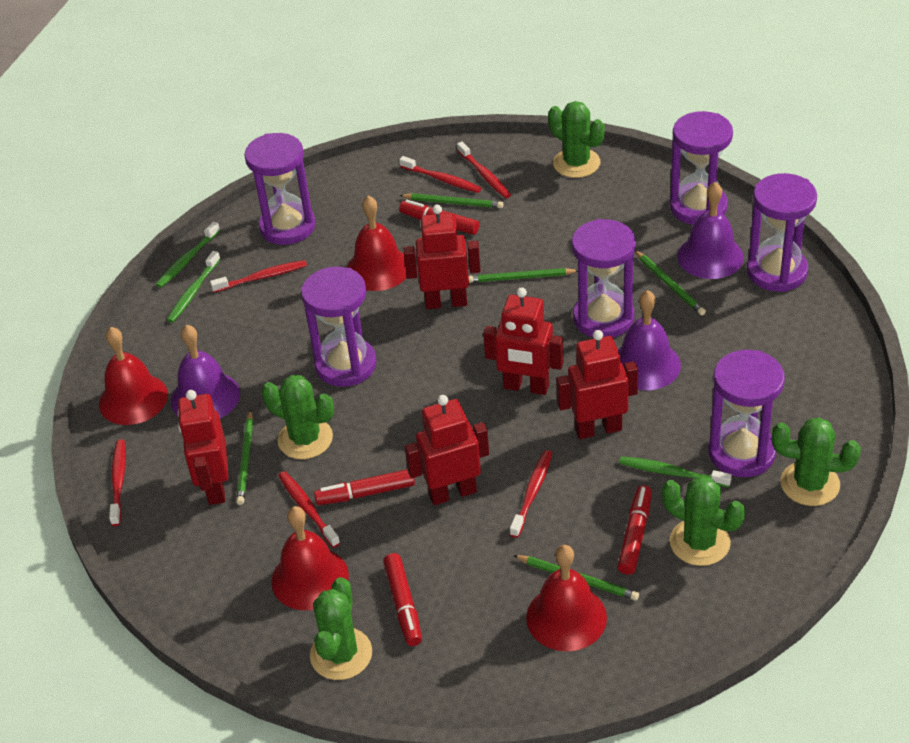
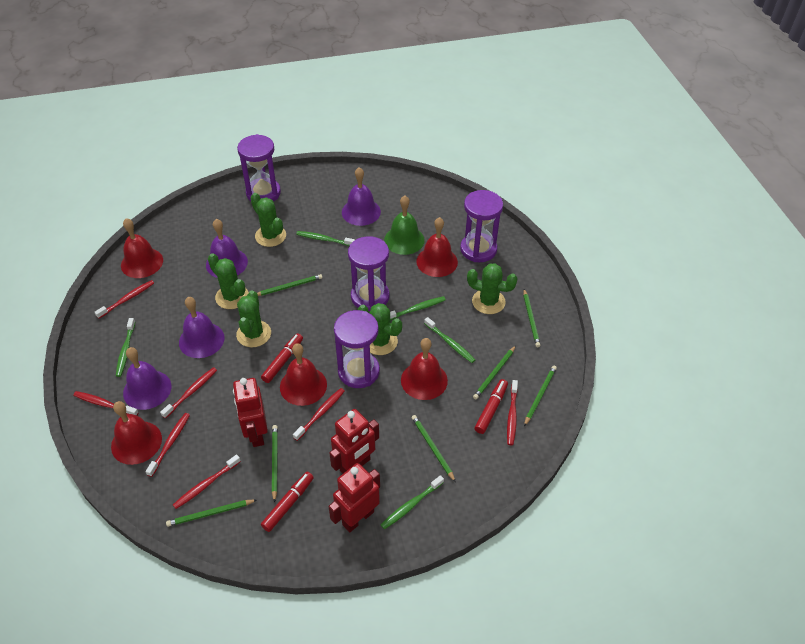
green bell: 0 -> 1
green pencil: 5 -> 7
green toothbrush: 3 -> 5
purple bell: 3 -> 4
purple hourglass: 6 -> 4
red bell: 4 -> 5
red marker: 4 -> 3
red robot: 5 -> 3
red toothbrush: 6 -> 7

